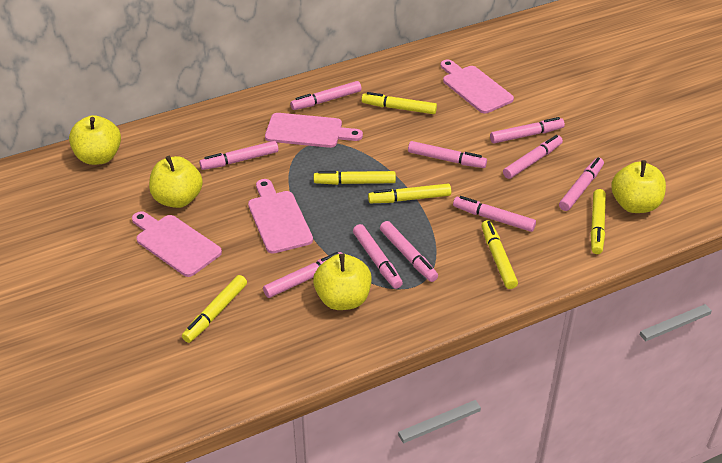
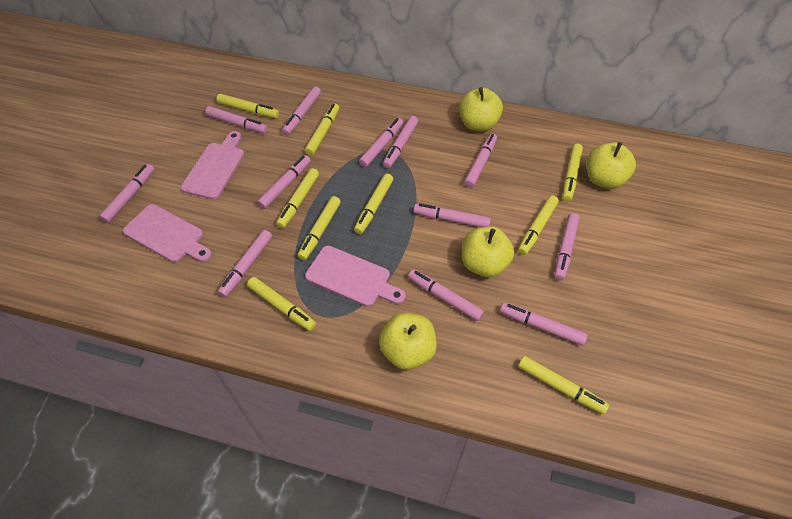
pink cutting board: 4 -> 3
pink marker: 10 -> 12
yellow marker: 6 -> 9

